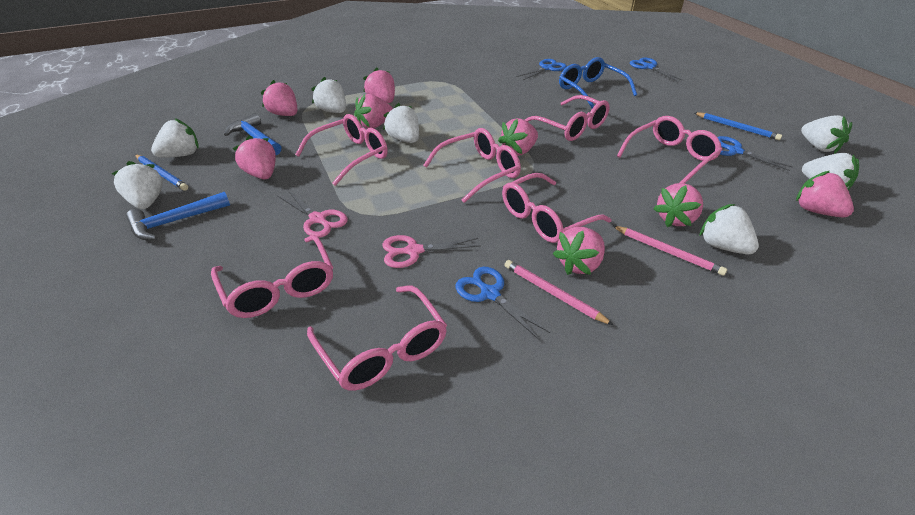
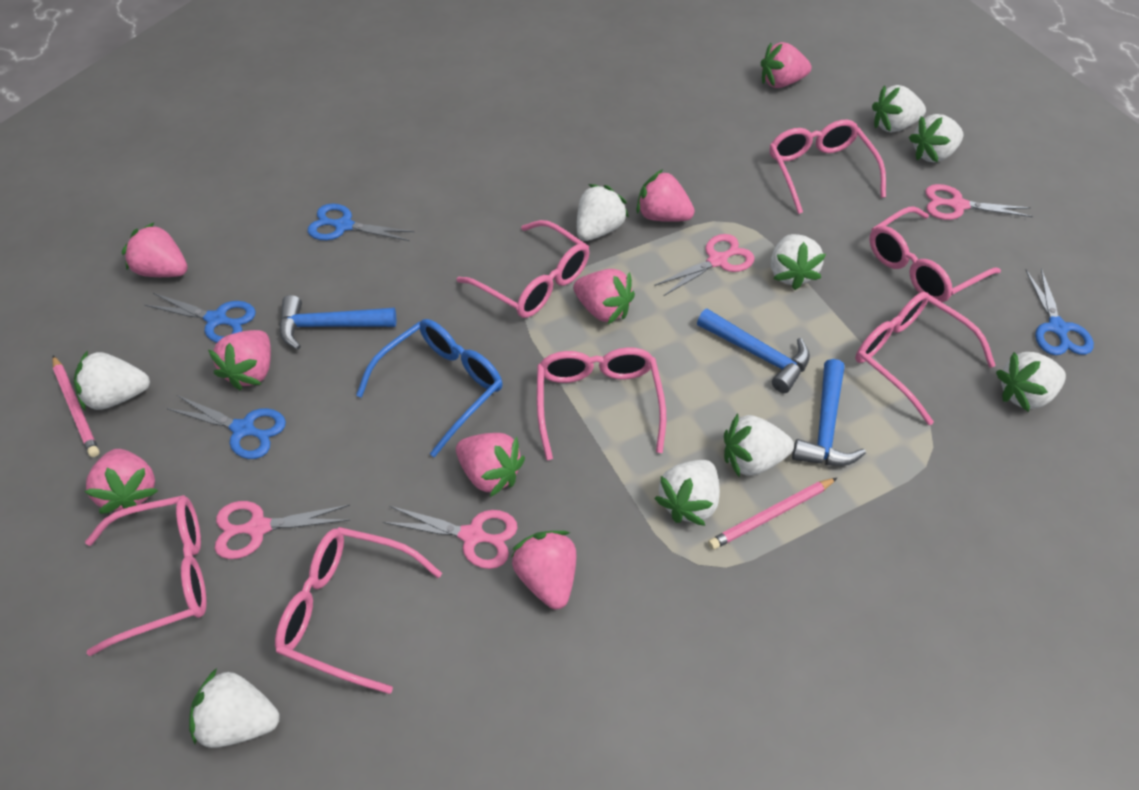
blue hammer: 2 -> 3
blue pencil: 2 -> 0
pink scissors: 2 -> 4
white strawberry: 7 -> 9

